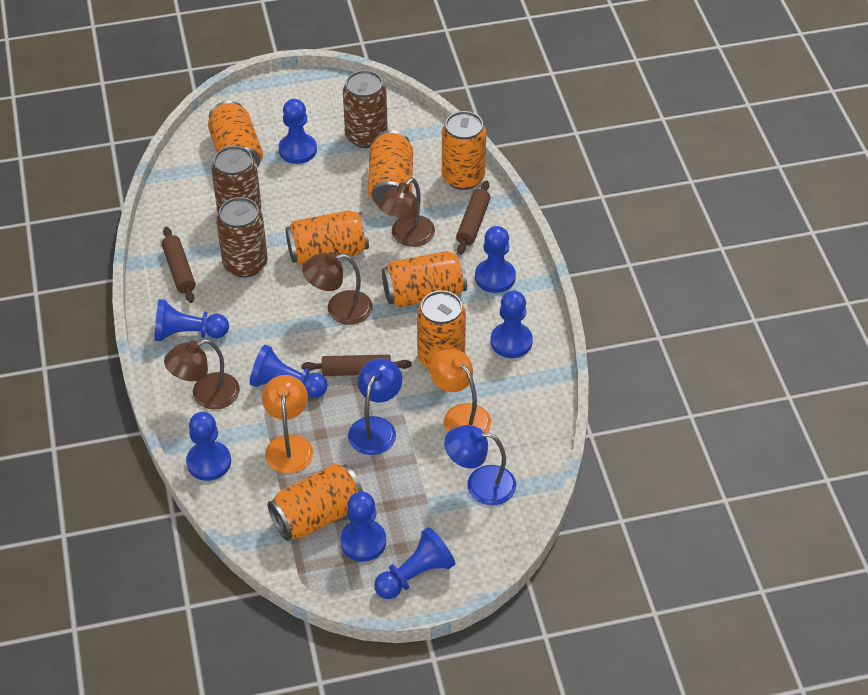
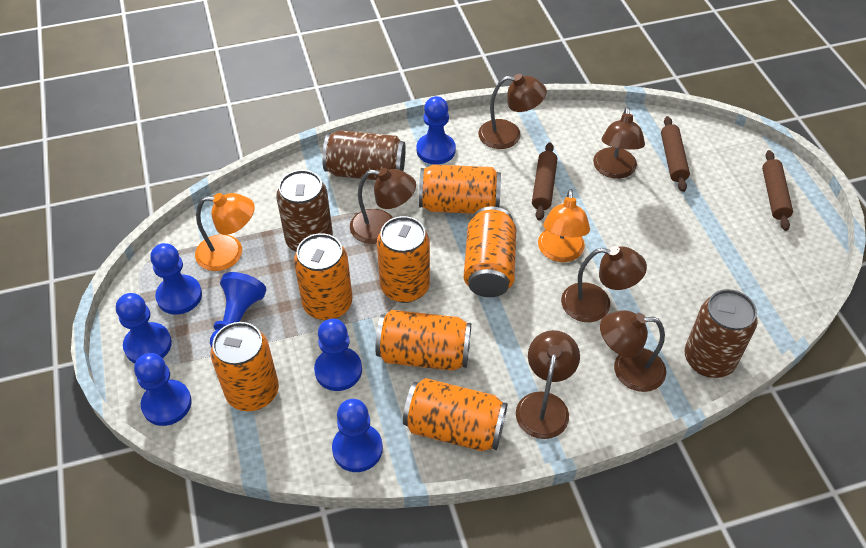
blue lamp: 2 -> 0
blue pawn: 8 -> 7
brown lamp: 3 -> 6

